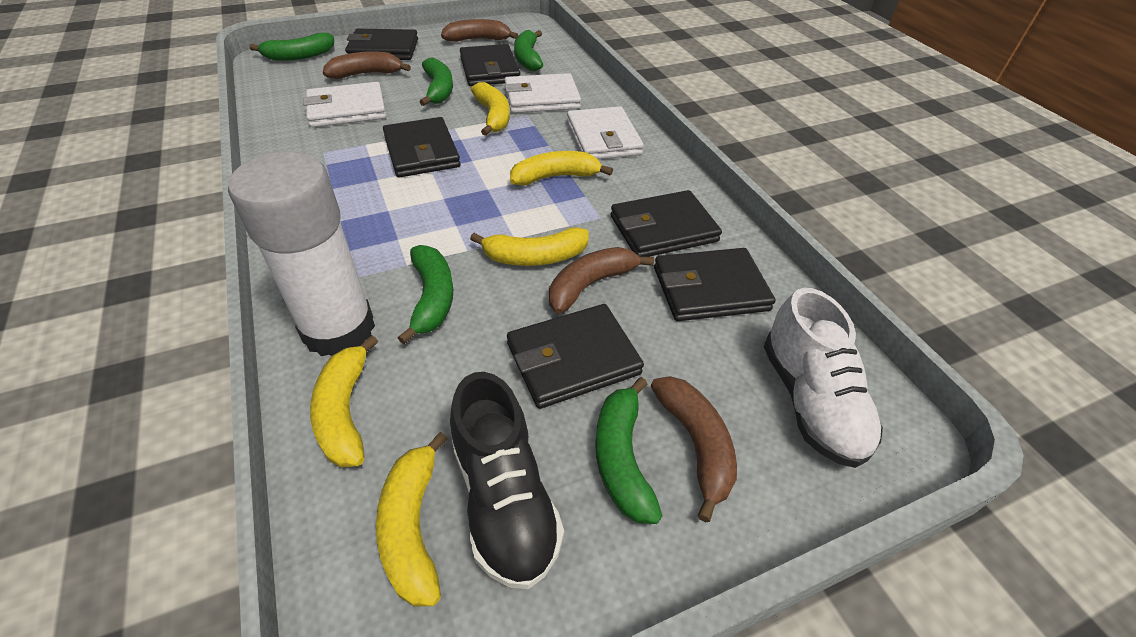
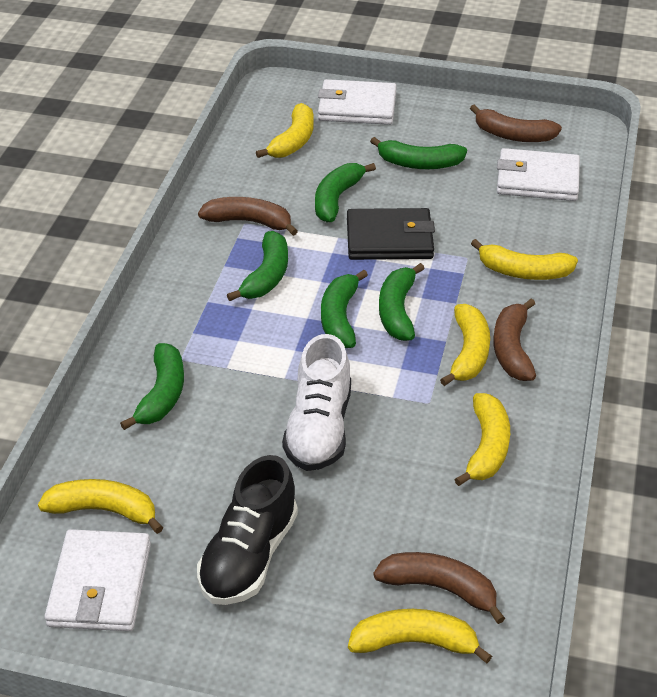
black wallet: 6 -> 1
green banana: 5 -> 6
white glue stick: 1 -> 0
yellow banana: 5 -> 6

